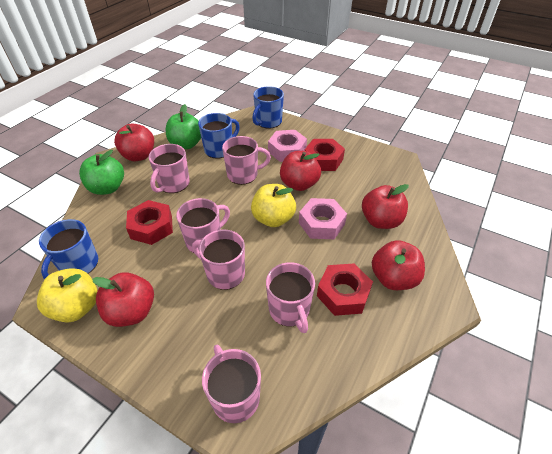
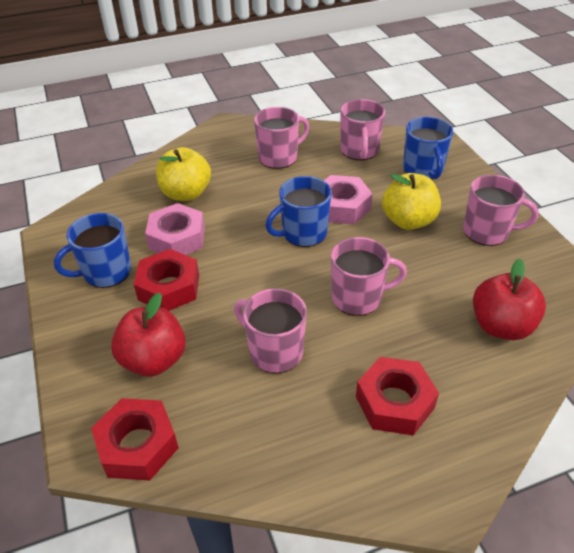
green apple: 2 -> 0
pink mug: 6 -> 5
red apple: 5 -> 2

